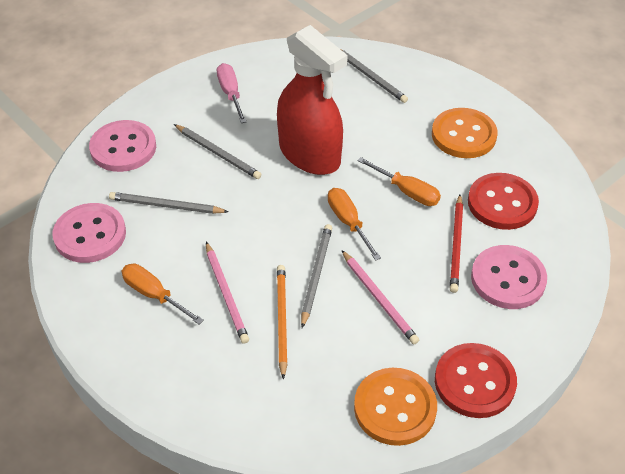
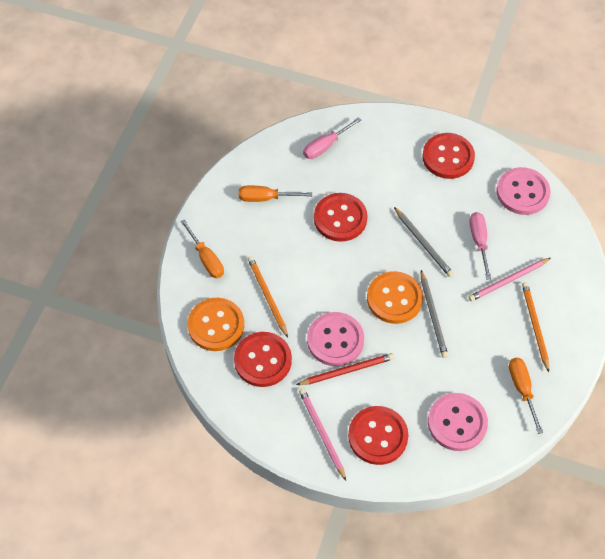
grey pencil: 4 -> 2
orange pencil: 1 -> 2
pink screwdriver: 1 -> 2
red button: 2 -> 4
red spray bottle: 1 -> 0

